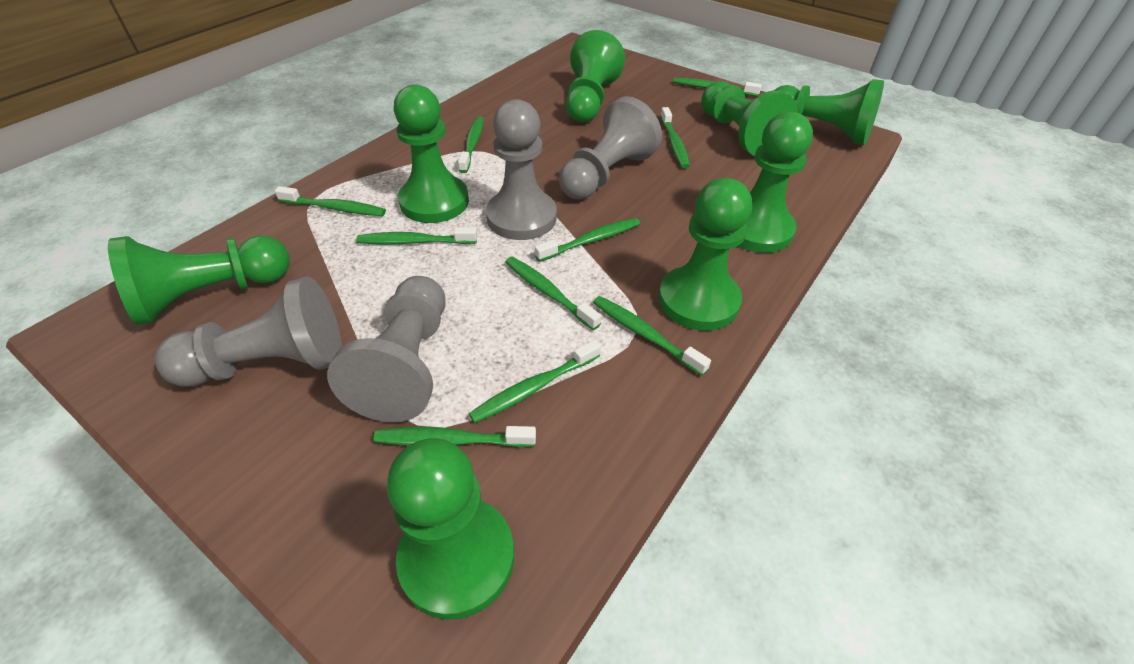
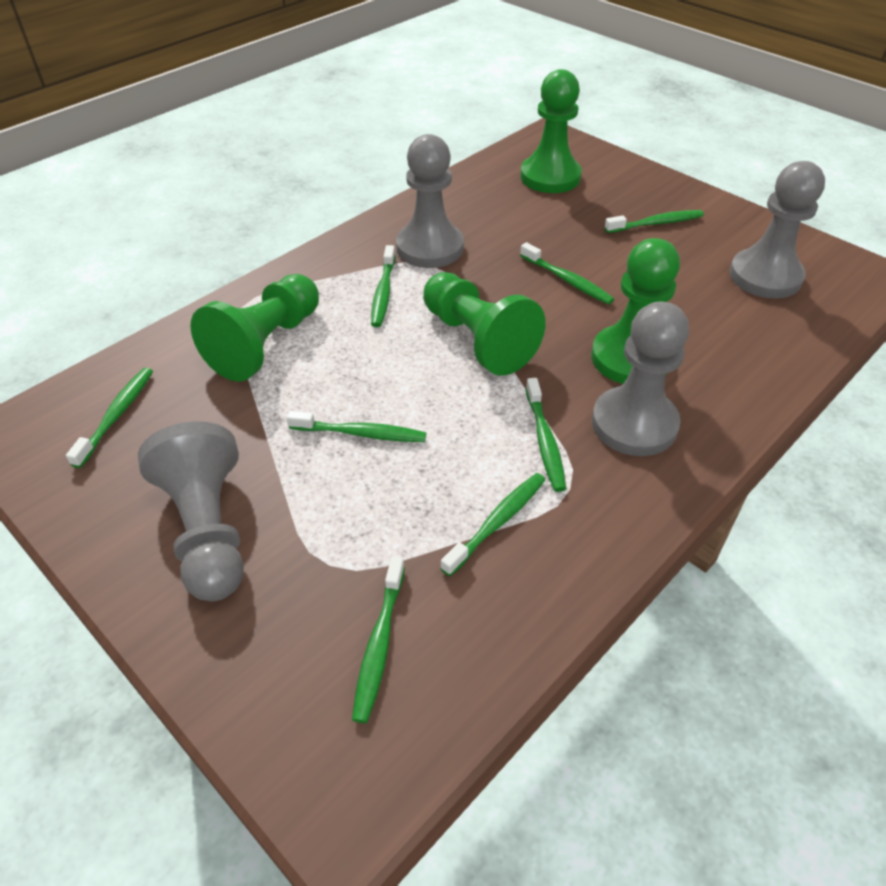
green pawn: 8 -> 4
green toothbrush: 10 -> 8

